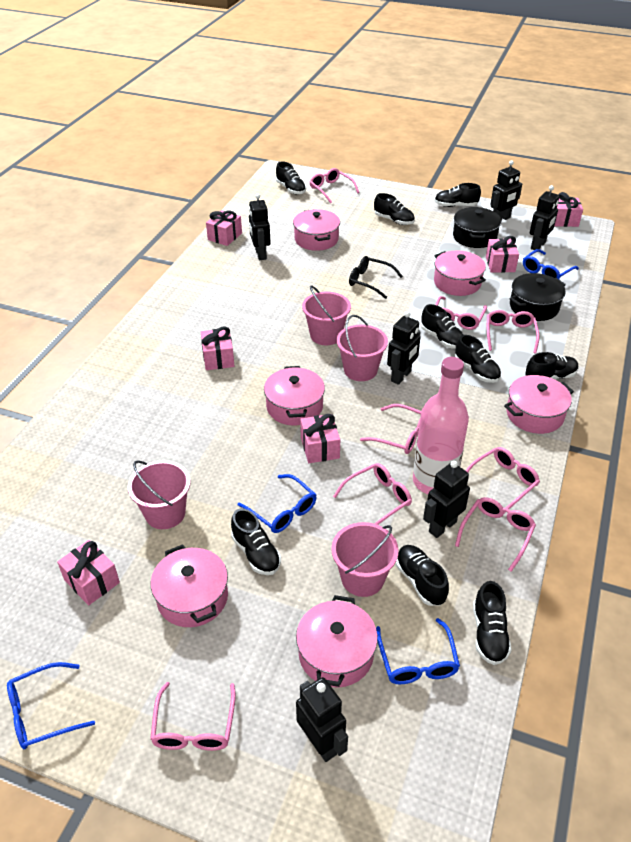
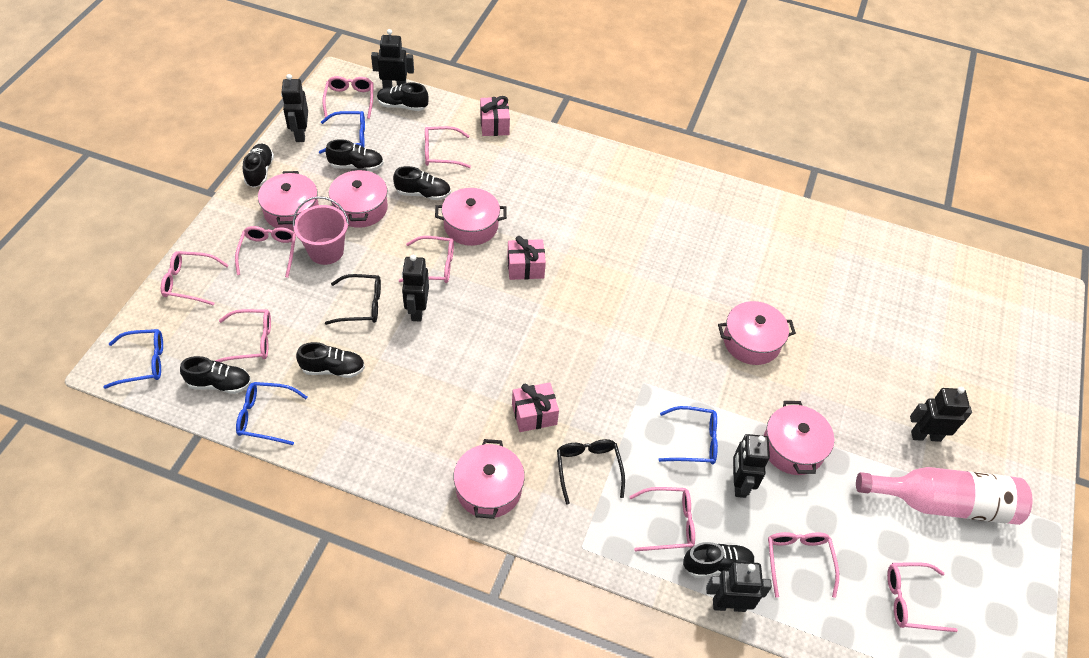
black glasses: 1 -> 2
black pot: 2 -> 0
black shoe: 9 -> 7
pink bucket: 4 -> 1
pink gift: 6 -> 3
pink glasses: 8 -> 9

